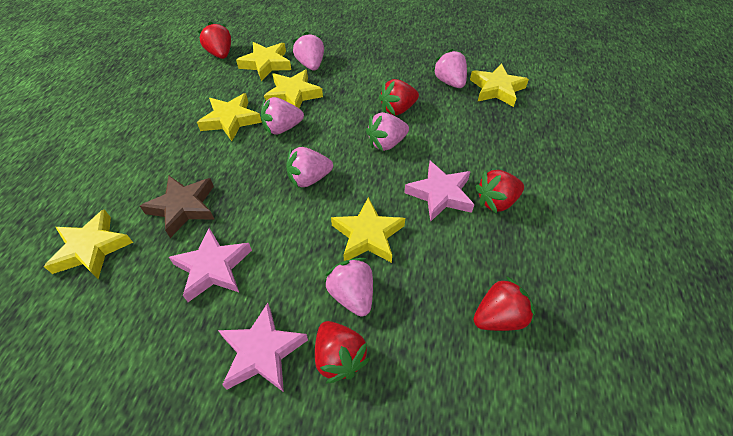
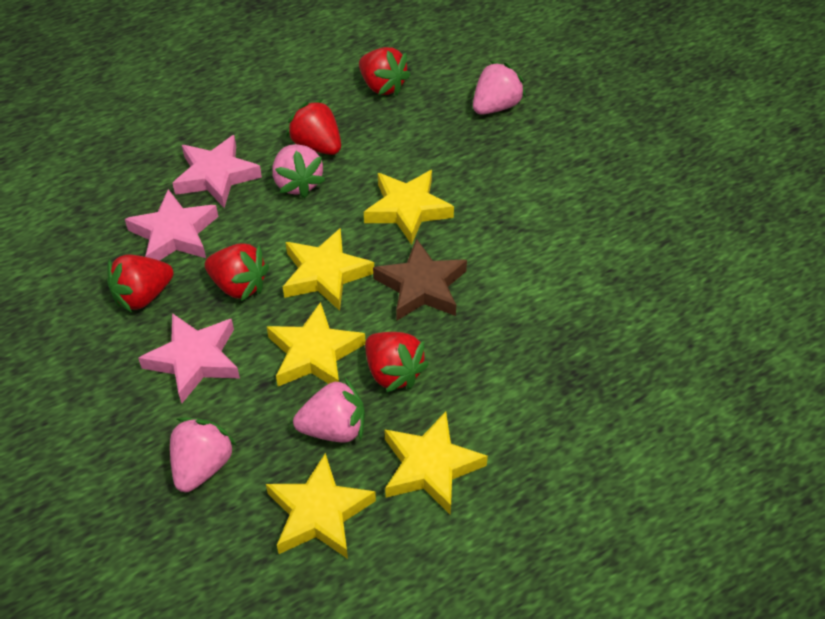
pink strawberry: 6 -> 4
yellow star: 6 -> 5

